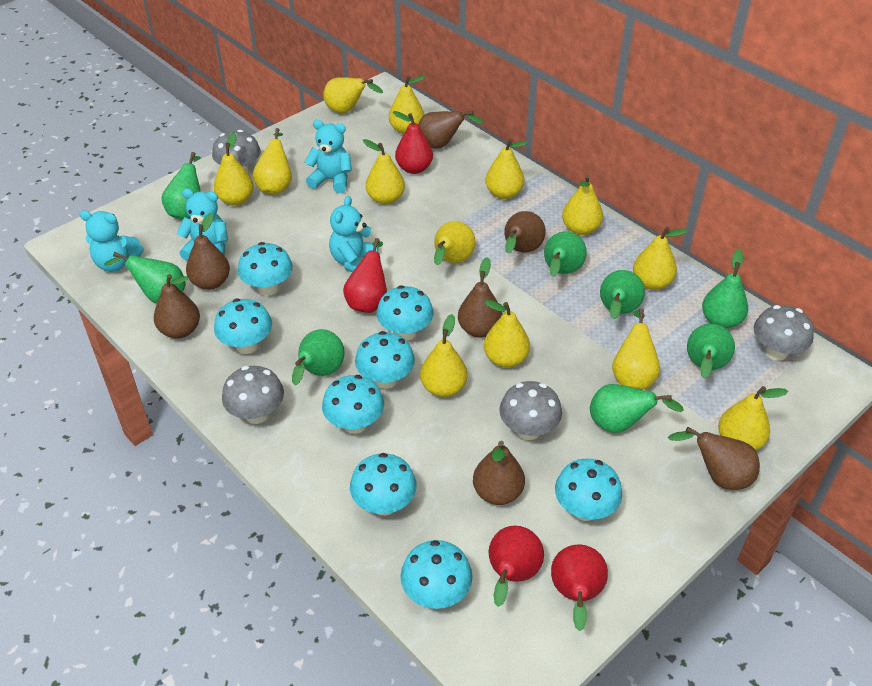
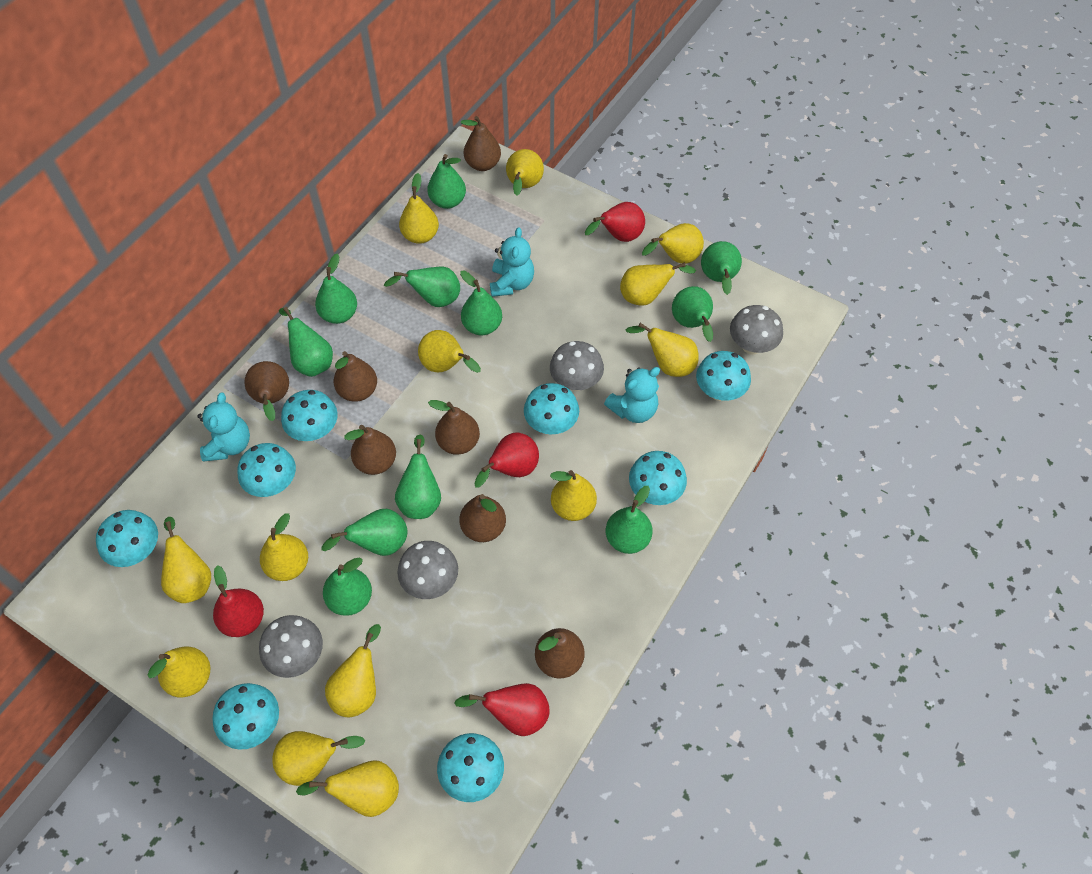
green pear: 8 -> 11
turquoise teddy bear: 4 -> 3

